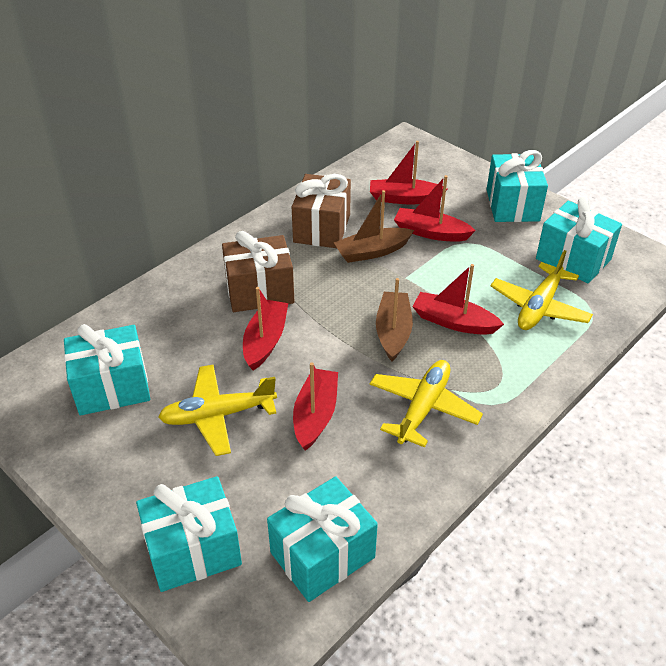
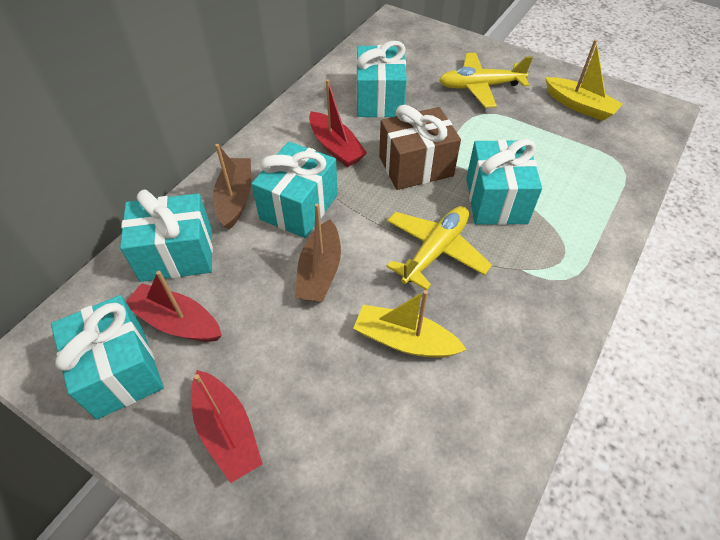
brown gift: 2 -> 1
red boat: 5 -> 3
yellow boat: 0 -> 2
yellow plane: 3 -> 2

